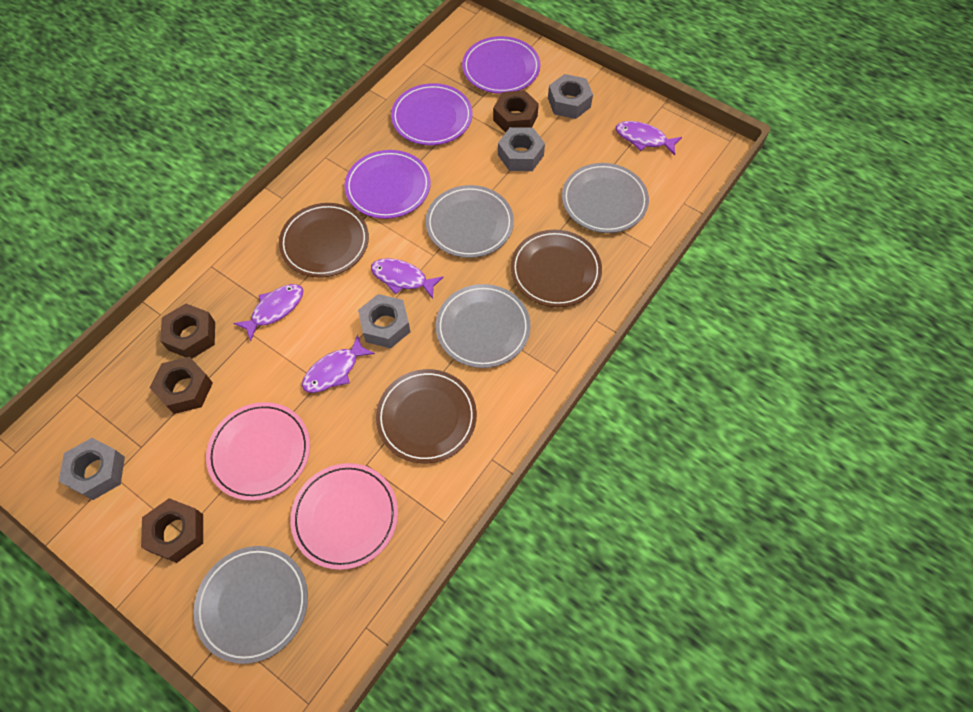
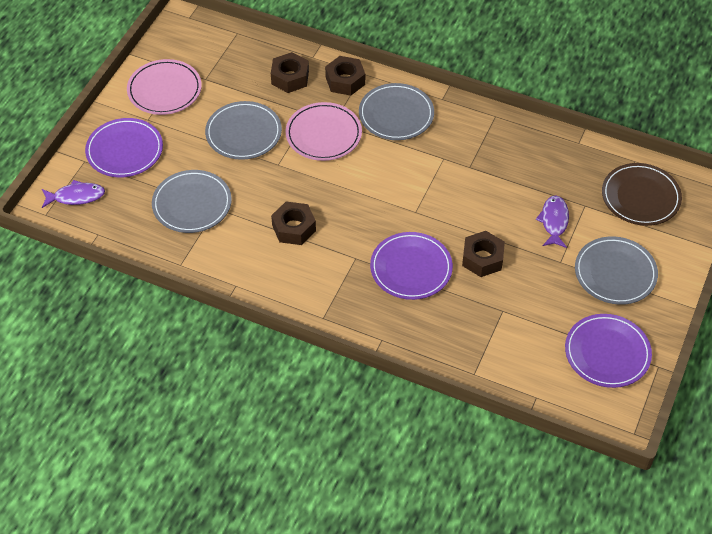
brown plate: 3 -> 1
grey nut: 4 -> 0
purple fish: 4 -> 2

